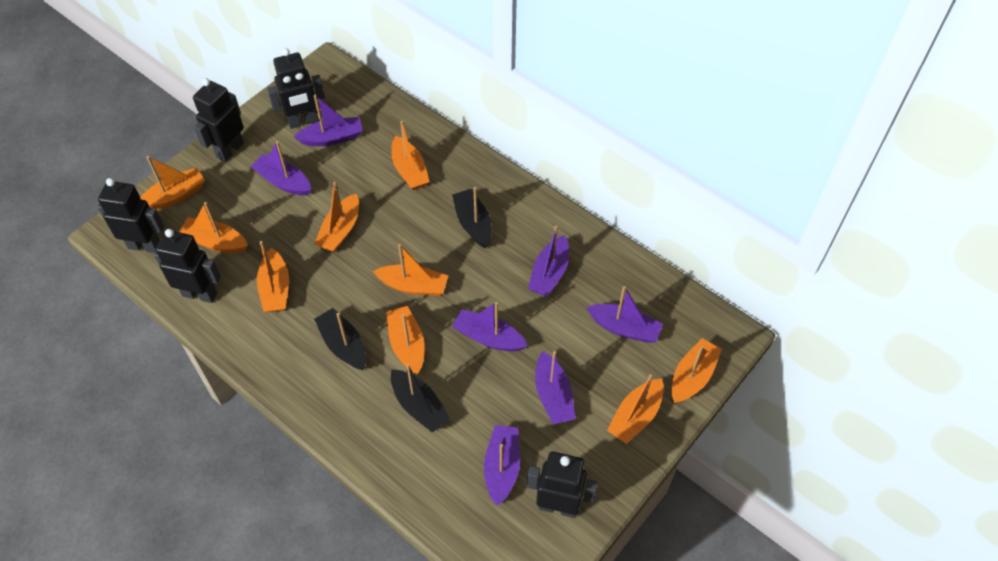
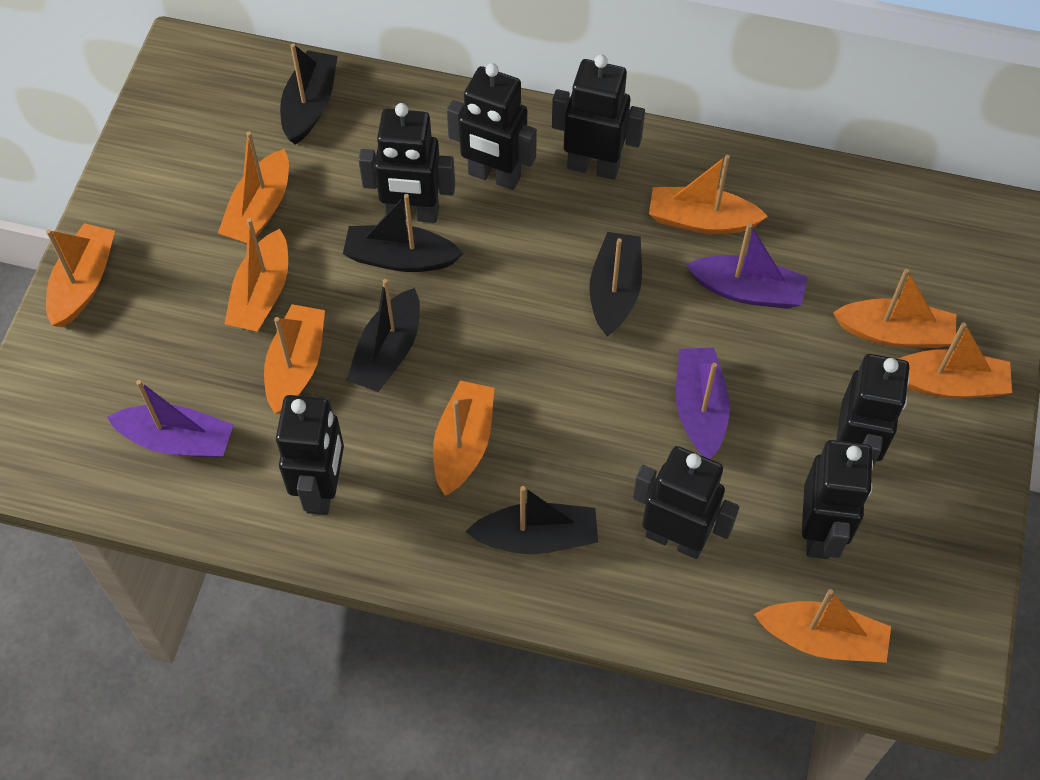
black boat: 3 -> 5
black robot: 5 -> 7
purple boat: 7 -> 3

